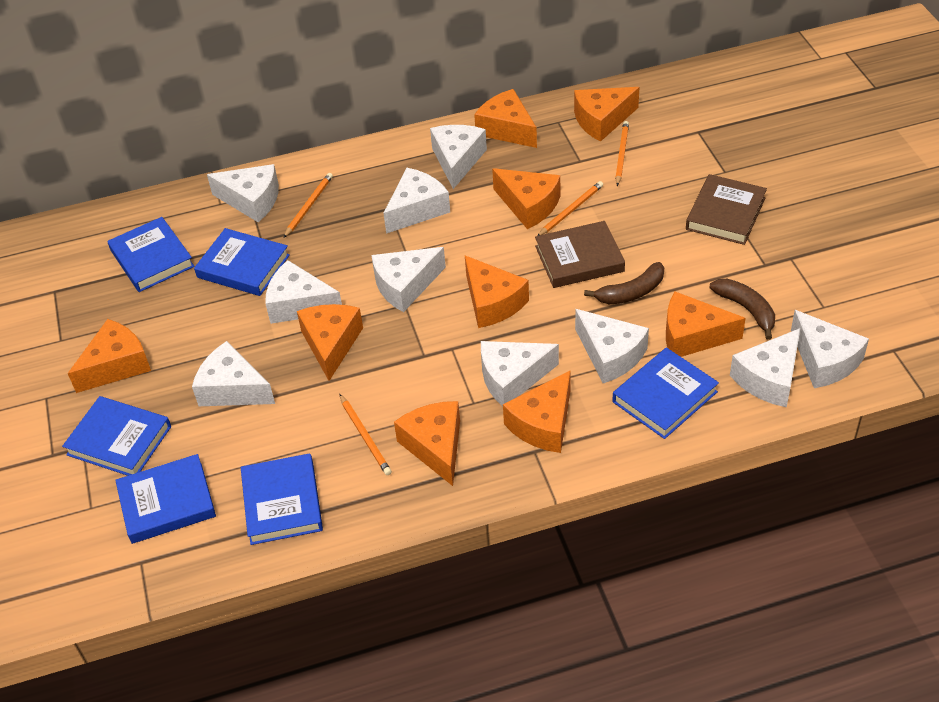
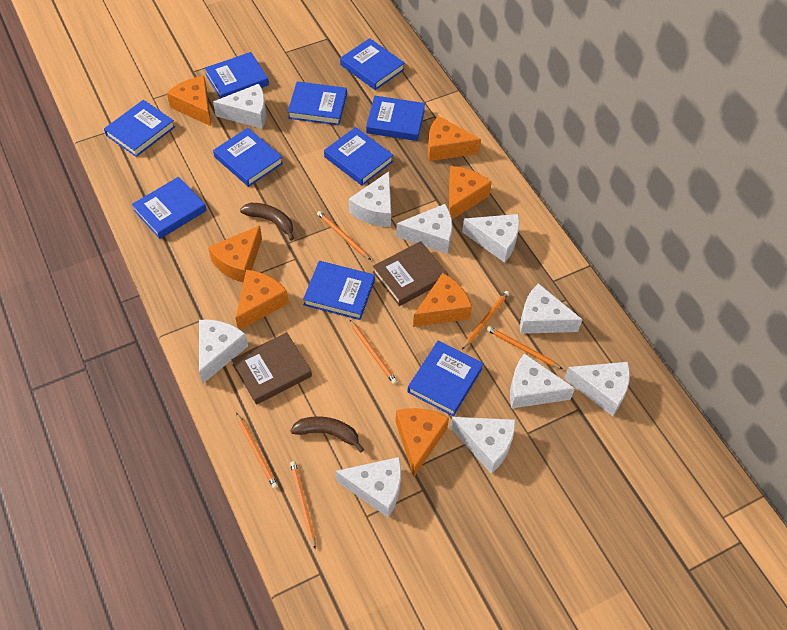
blue book: 6 -> 10
orange cheese: 9 -> 7
orange pencil: 4 -> 6

